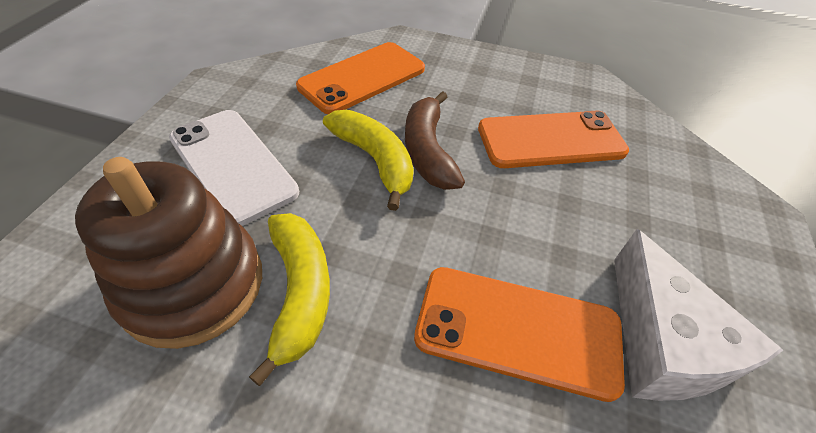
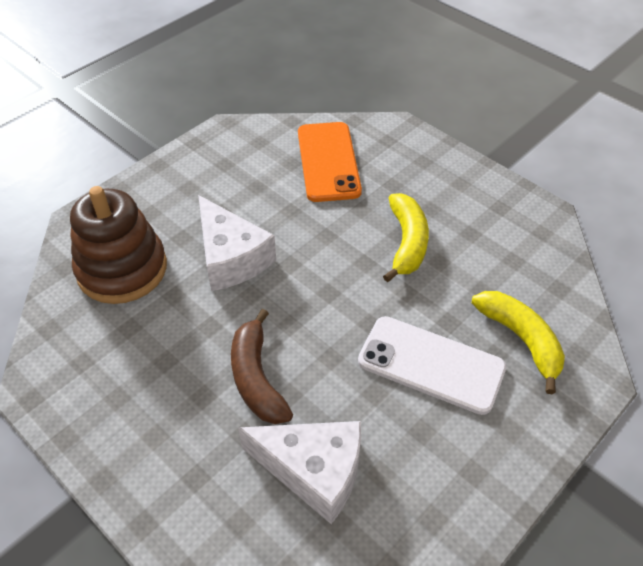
orange phone: 3 -> 1
white cheese: 1 -> 2

